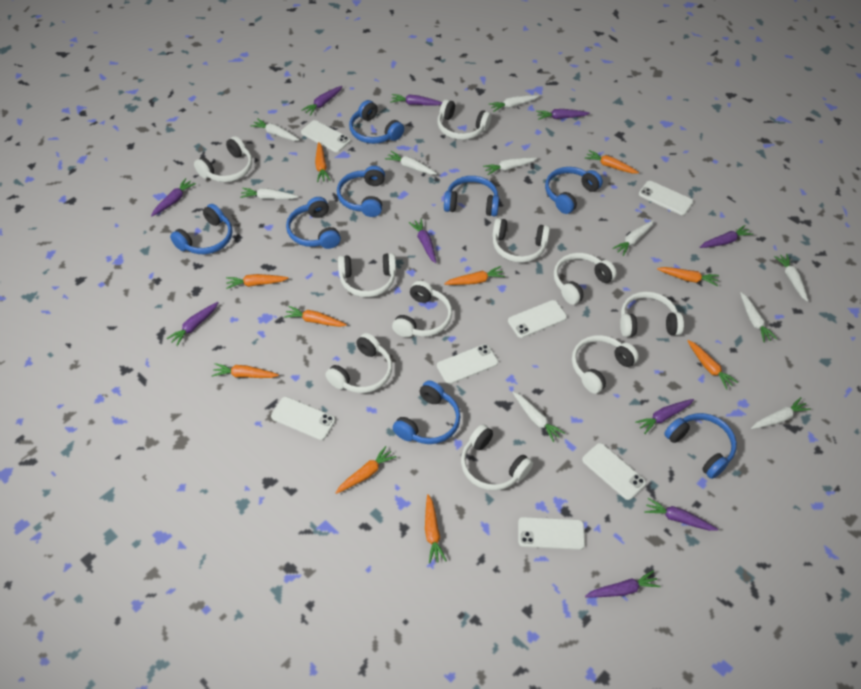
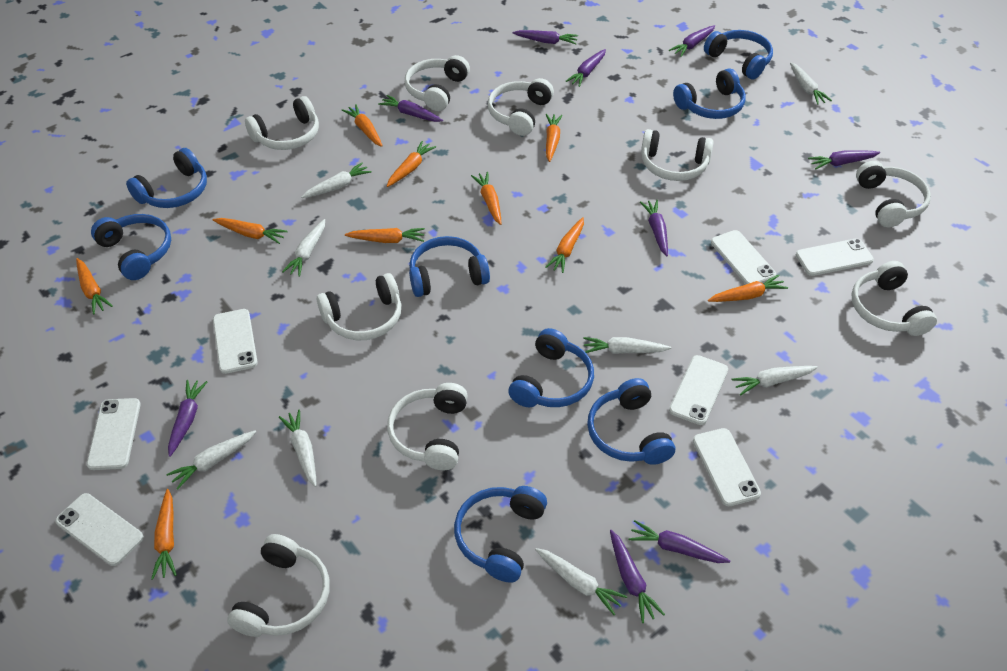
purple carrot: 10 -> 9
white carrot: 10 -> 8
white headphones: 10 -> 9

